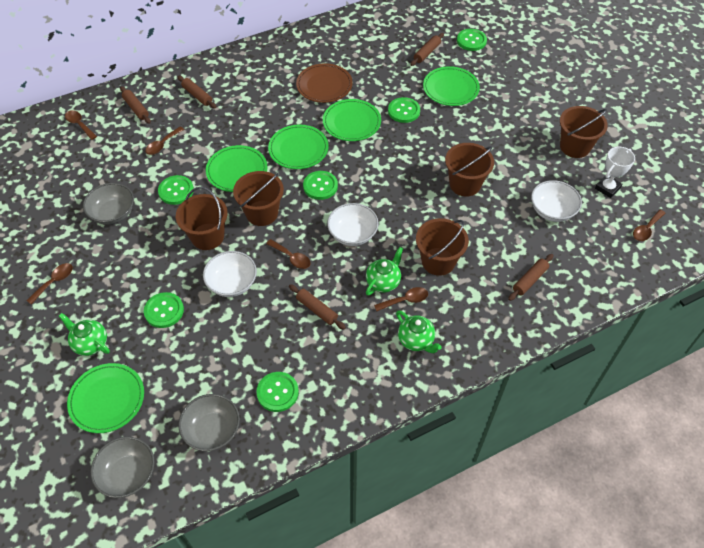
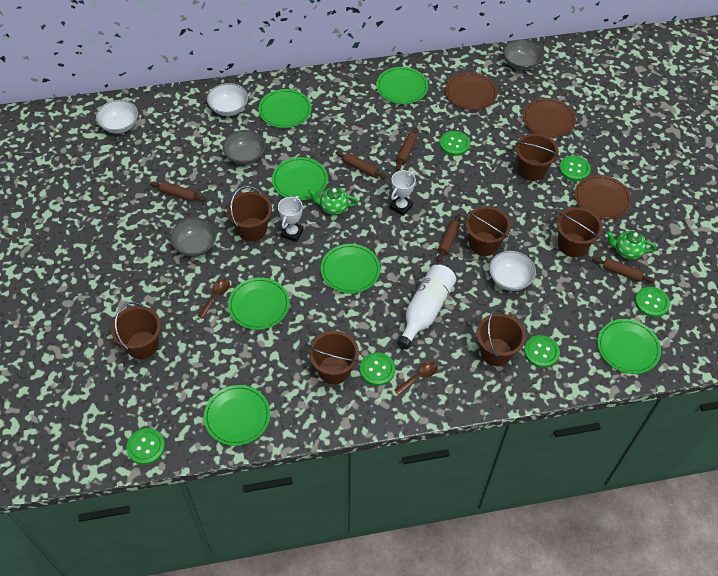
brown bucket: 5 -> 7
brown plate: 1 -> 3
brown spoon: 6 -> 2
green plate: 5 -> 7
green teapot: 3 -> 2
white bottle: 0 -> 1
white trophy: 1 -> 2

